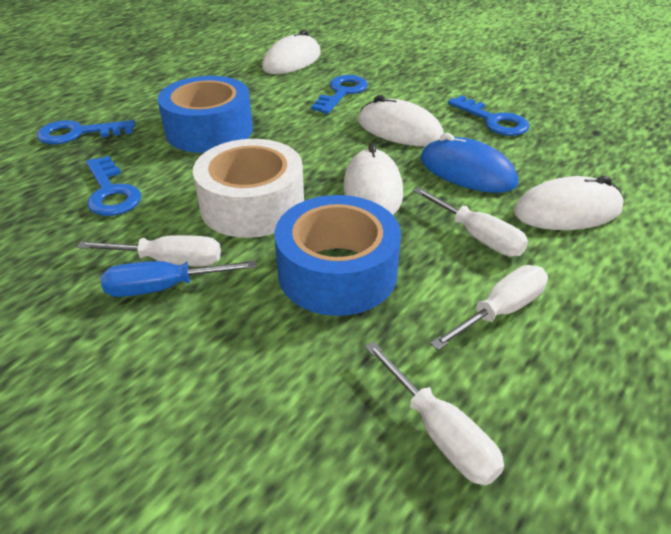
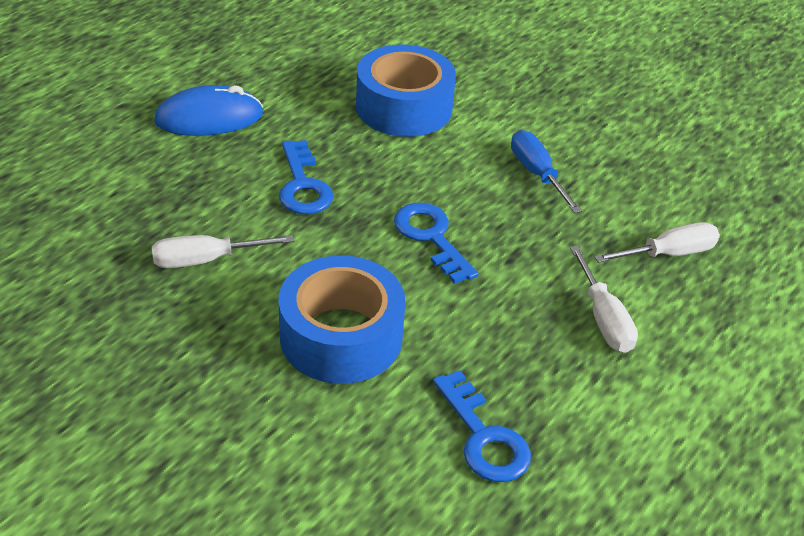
blue key: 4 -> 3
white mouse: 4 -> 0
white screwdriver: 4 -> 3
white tape: 1 -> 0

